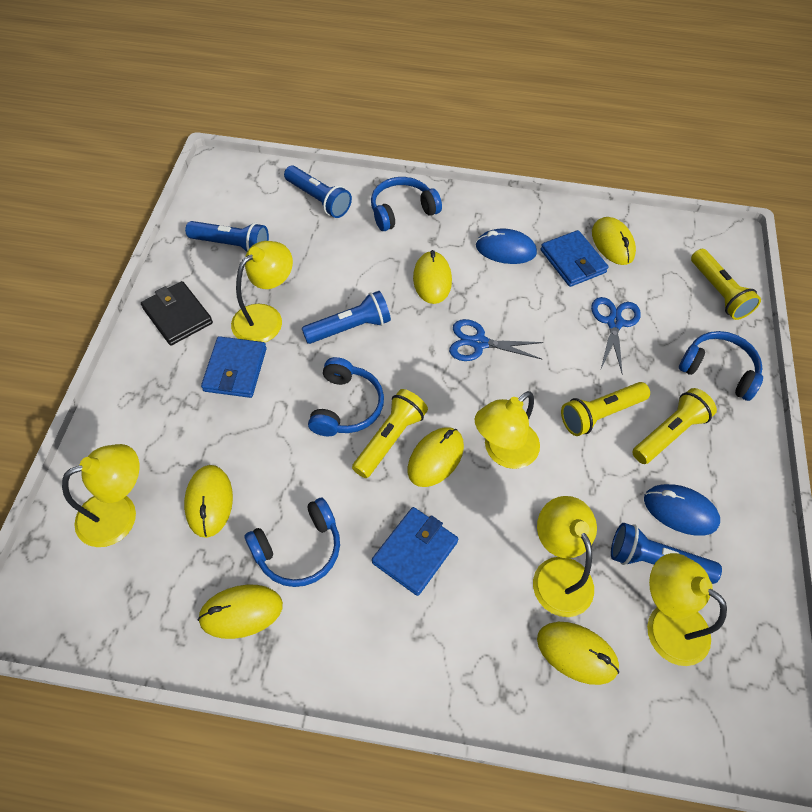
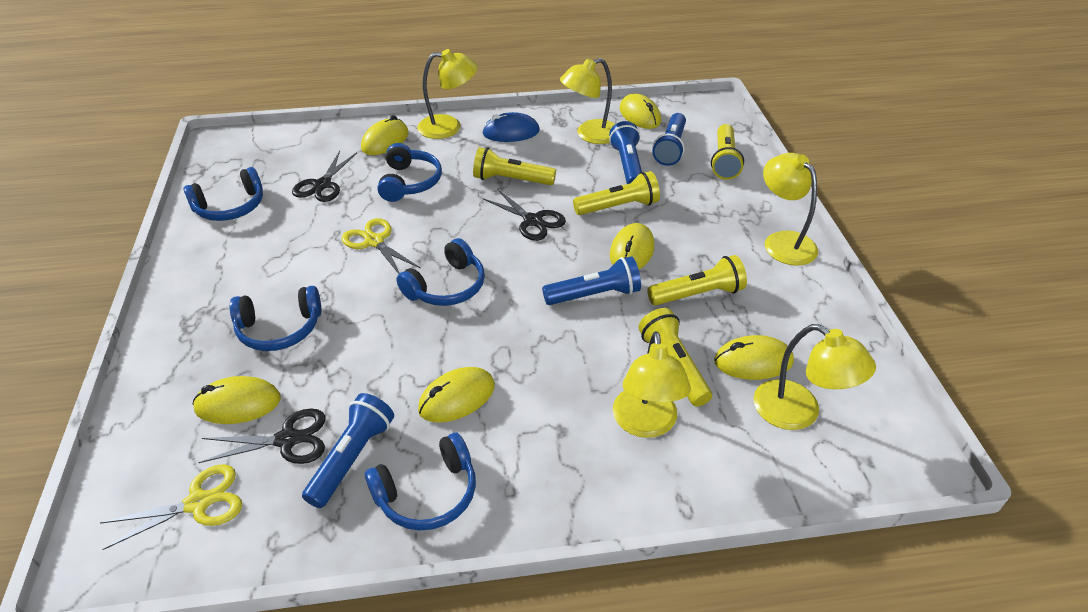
black scissors: 0 -> 3
black wallet: 1 -> 0
blue headphones: 4 -> 5
blue mouse: 2 -> 1
blue scissors: 2 -> 0
blue wallet: 3 -> 0
yellow flashlight: 4 -> 5
yellow scissors: 0 -> 2

